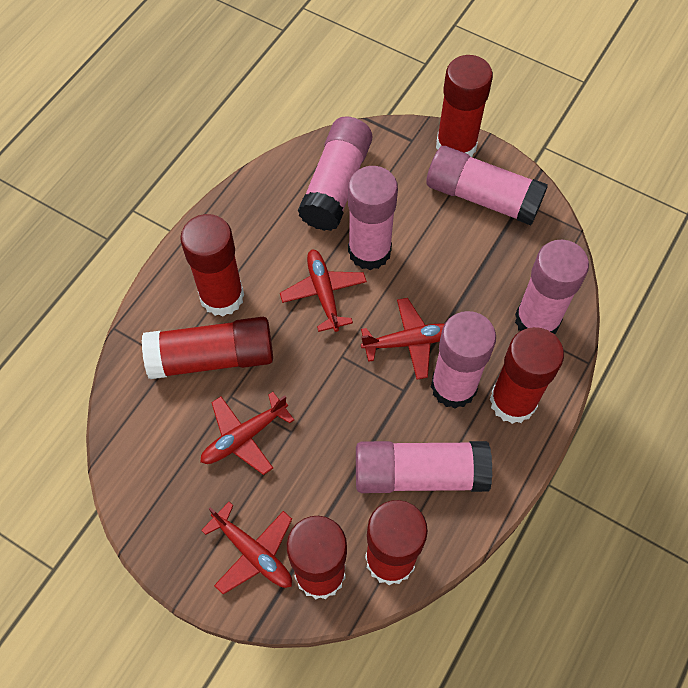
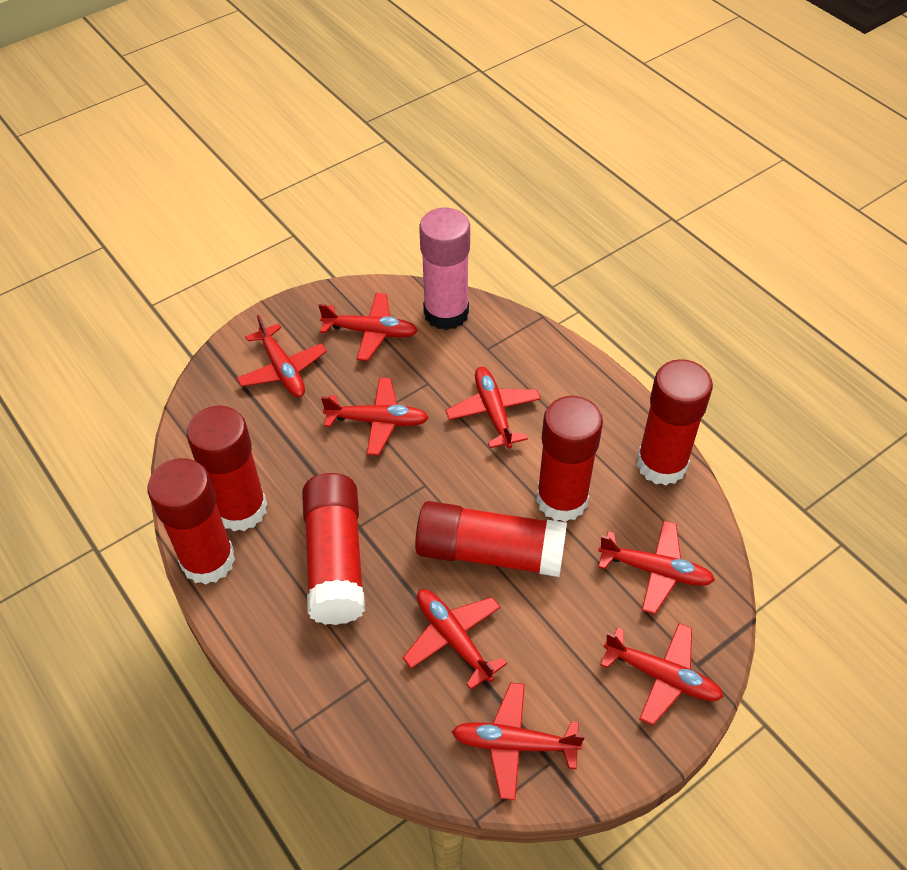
pink glue stick: 6 -> 1
red plane: 4 -> 8

